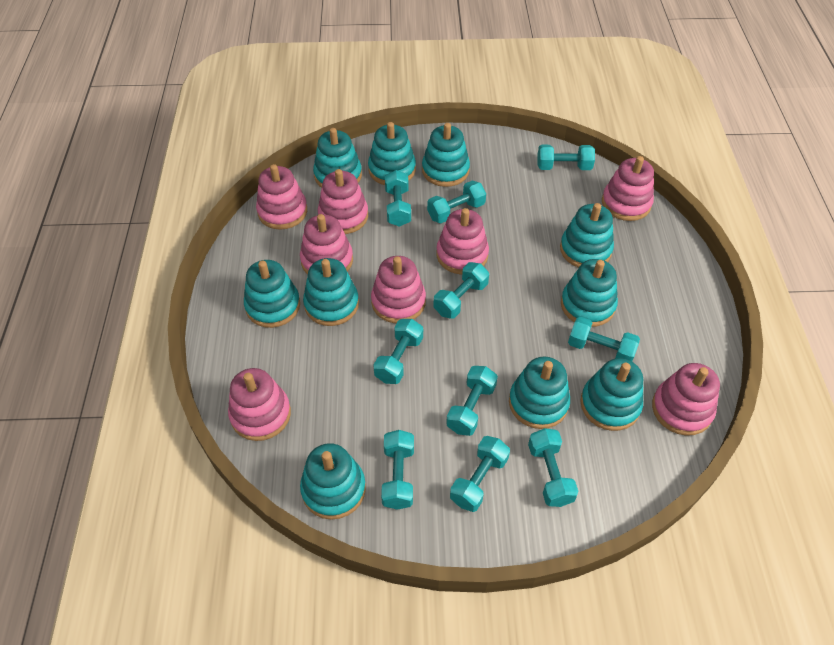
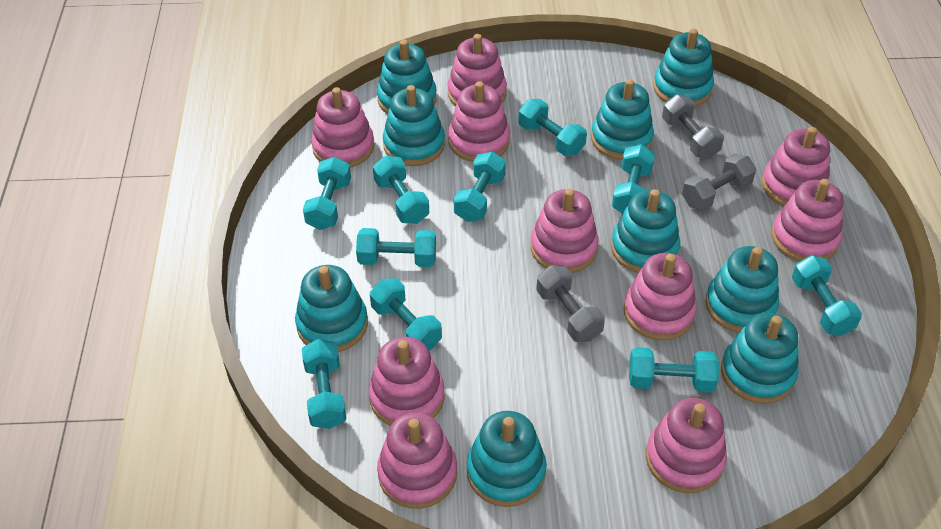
grey dumbbell: 0 -> 3
pink stacking toy: 8 -> 10
turquoise stacking toy: 10 -> 9

